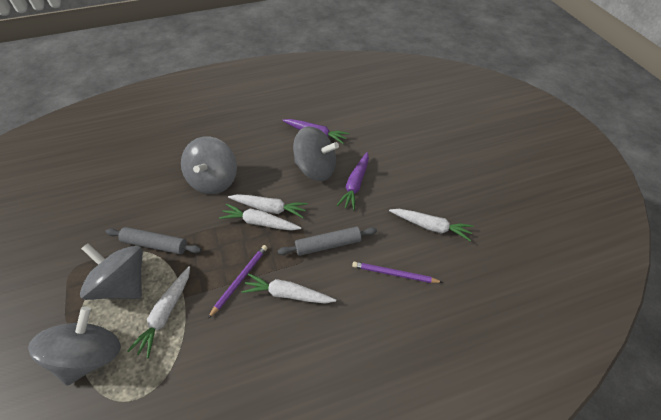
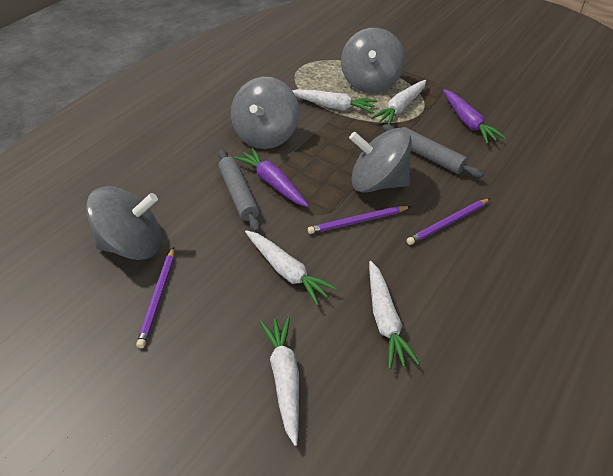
purple pencil: 2 -> 3

